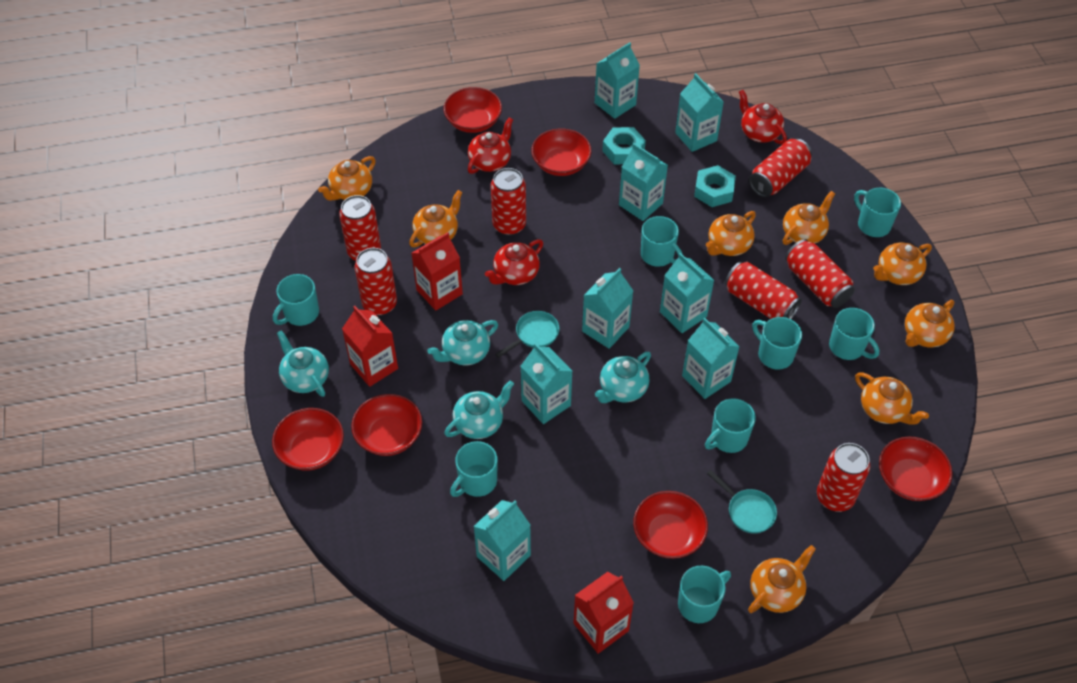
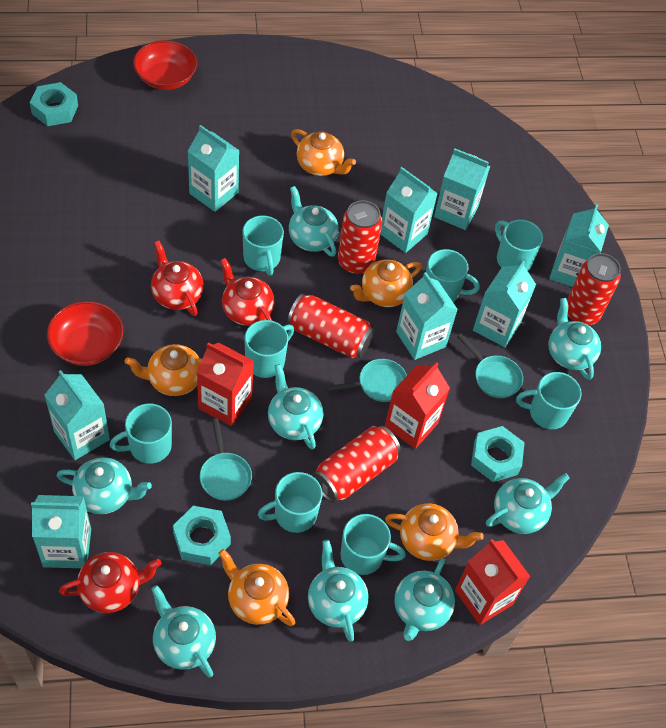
orange teapot: 8 -> 5
red bowl: 6 -> 2
red can: 7 -> 4
turquoise nut: 2 -> 3
turquoise pan: 2 -> 3
turquoise teapot: 4 -> 8

